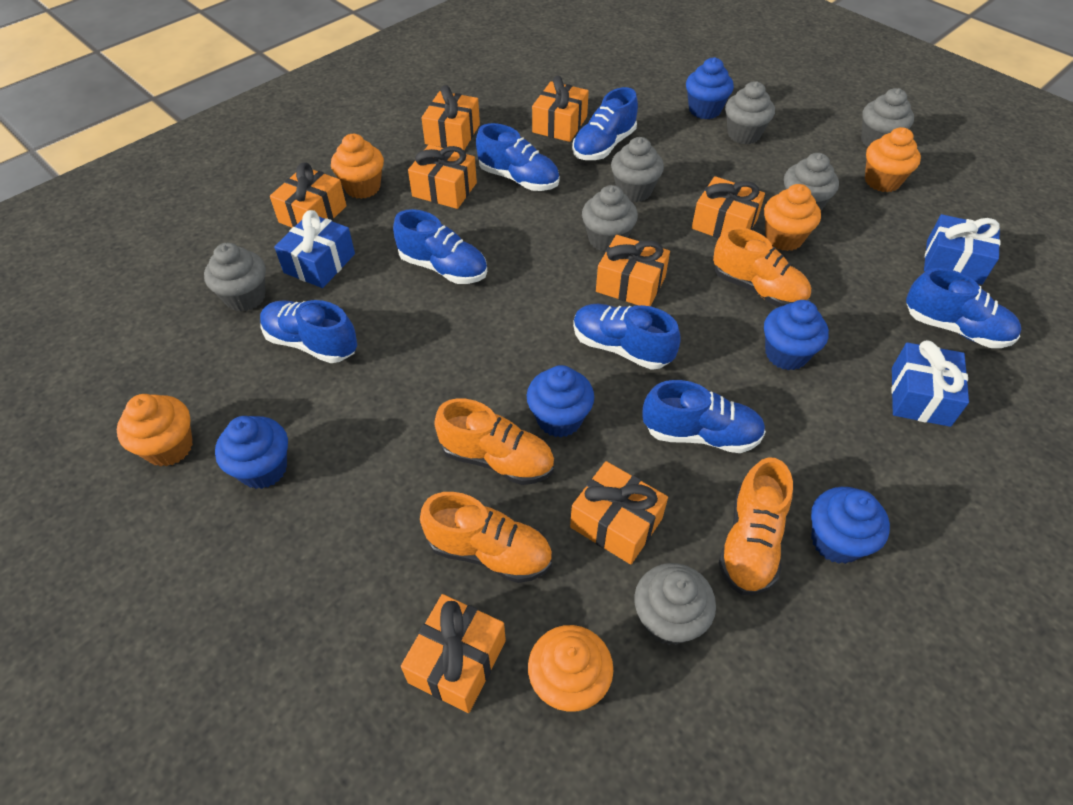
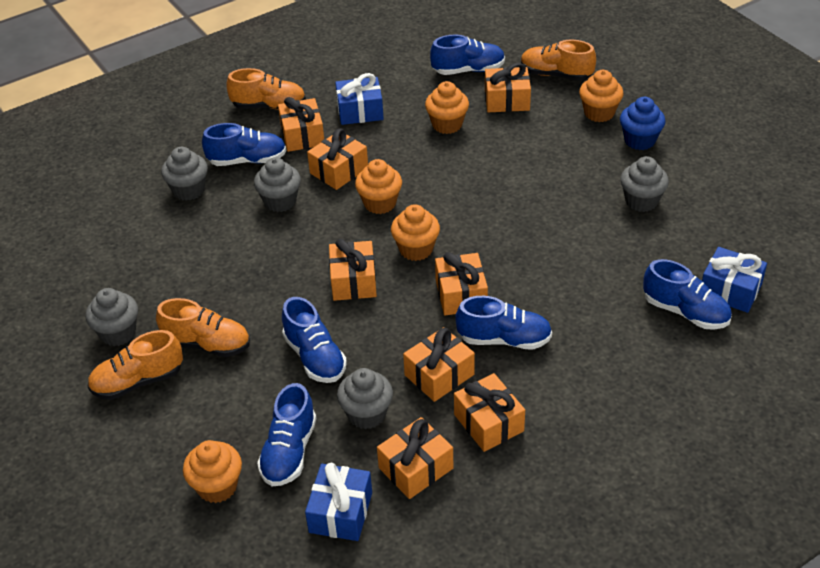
blue cupcake: 5 -> 1
blue shoe: 7 -> 6
grey cupcake: 7 -> 5

